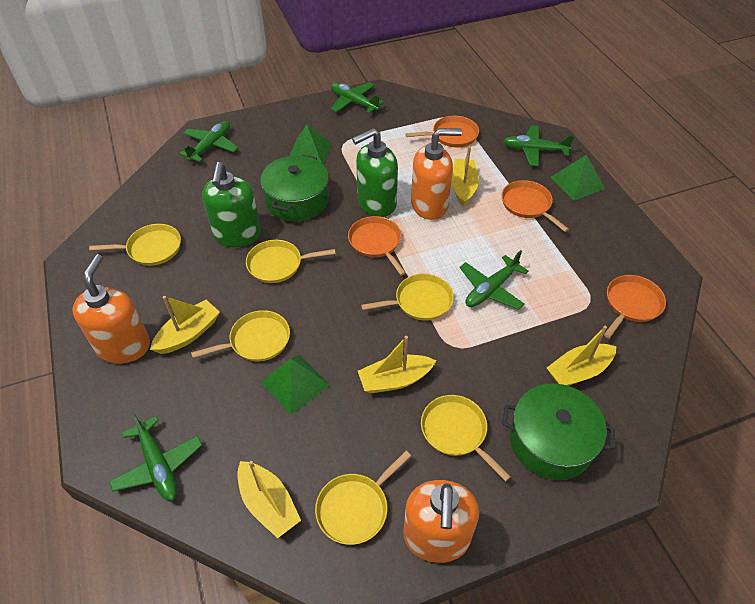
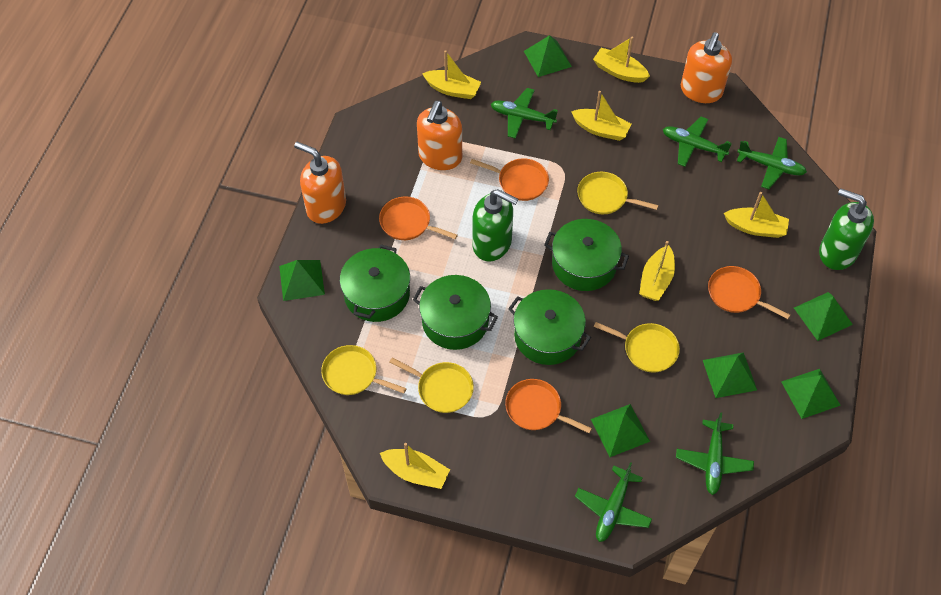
green pot: 2 -> 4
green pyramid: 3 -> 6
yellow boat: 5 -> 6
yellow pan: 6 -> 4

